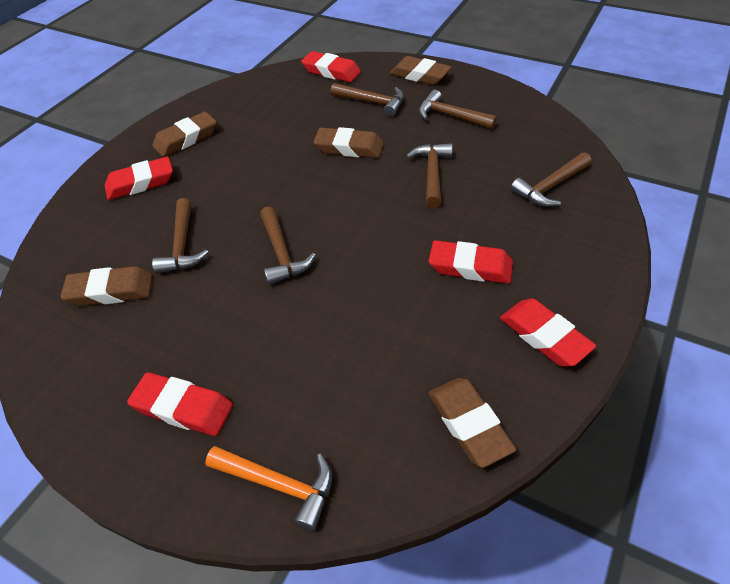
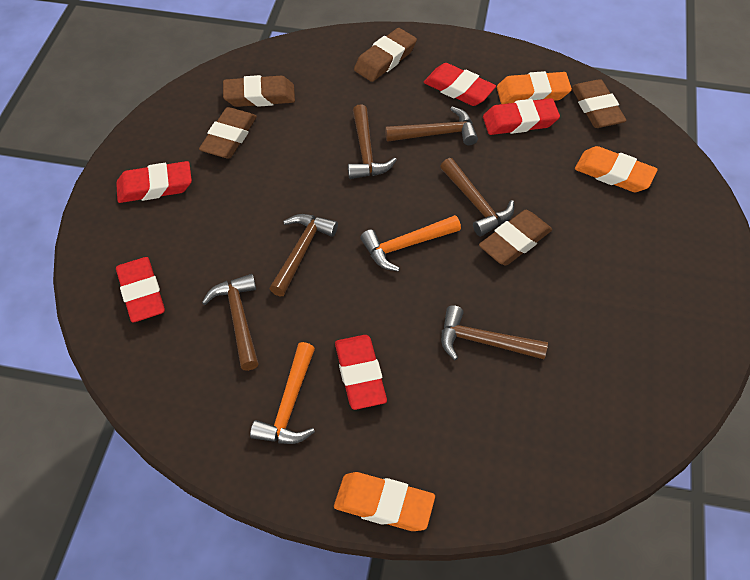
orange eraser: 0 -> 3
orange hammer: 1 -> 2

